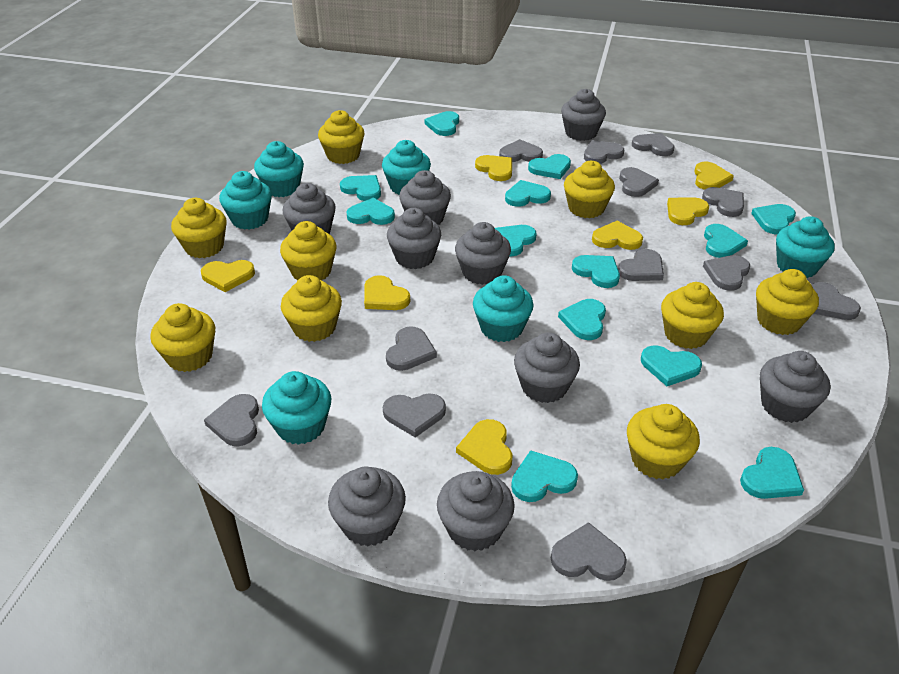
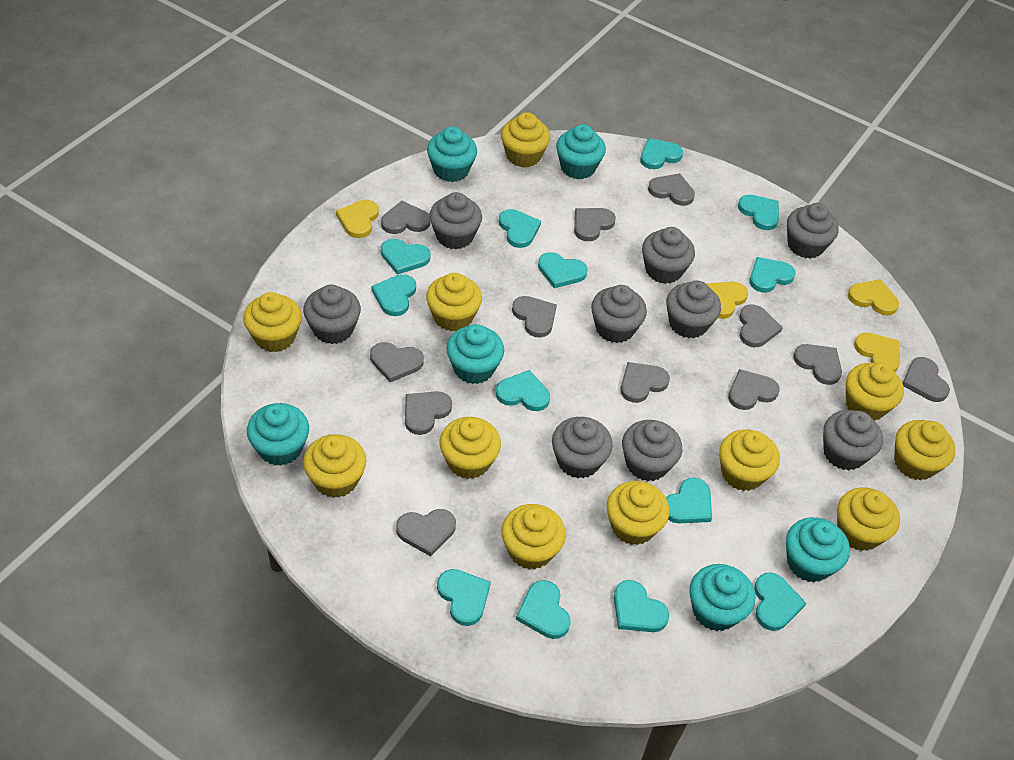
yellow cupcake: 9 -> 11
yellow heart: 7 -> 4

